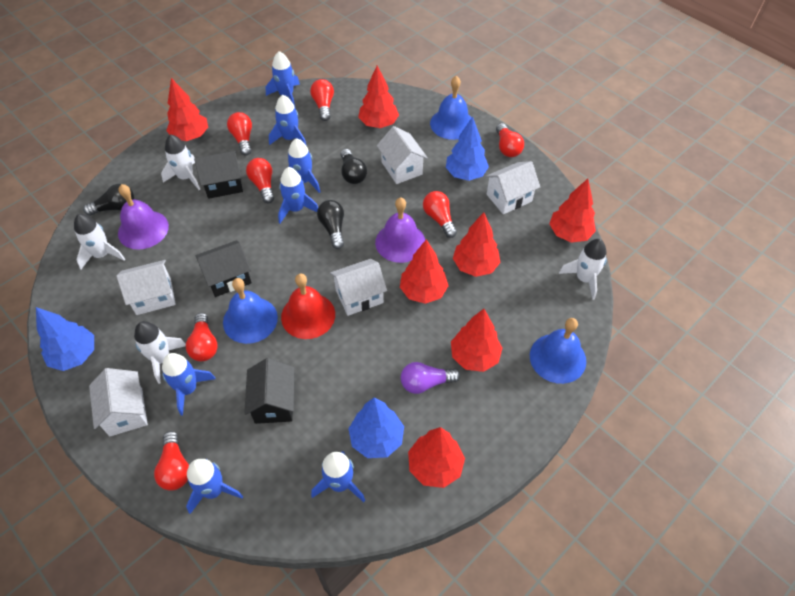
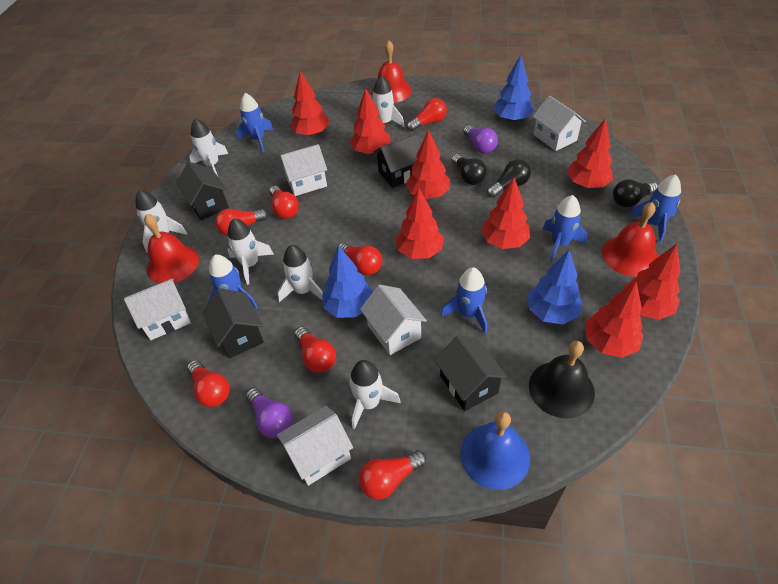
black bell: 0 -> 1
black house: 3 -> 4
blue bell: 3 -> 1
blue rocket: 7 -> 5
purple bell: 2 -> 0
purple light bulb: 1 -> 2
red bell: 1 -> 3
red tree: 7 -> 8
white rocket: 4 -> 6

